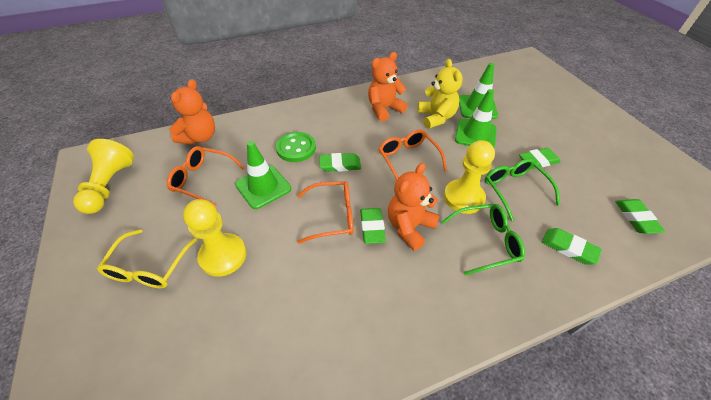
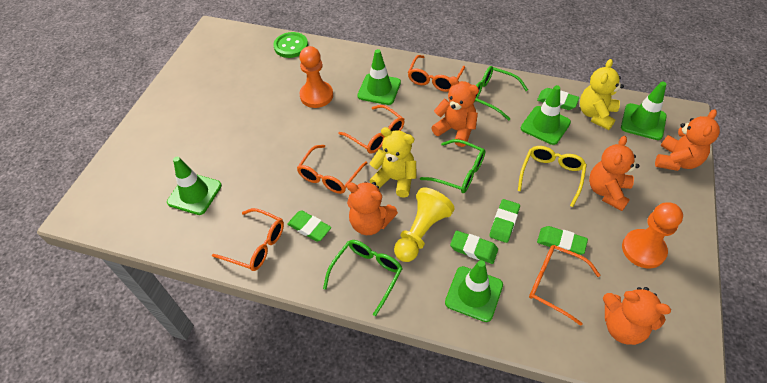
green glasses: 2 -> 3
green traffic cone: 3 -> 5
orange glasses: 3 -> 5
orange pawn: 0 -> 2
orange teddy bear: 3 -> 5
yellow pawn: 3 -> 1
yellow teddy bear: 1 -> 2

